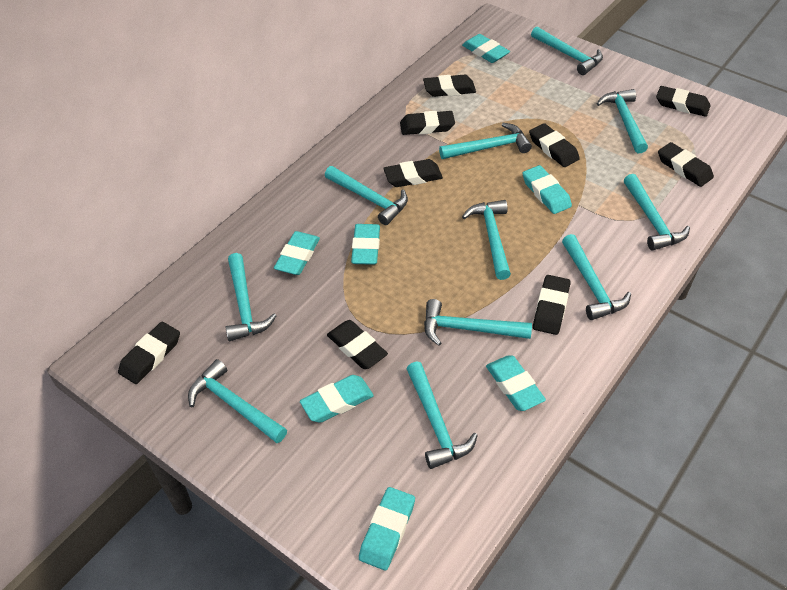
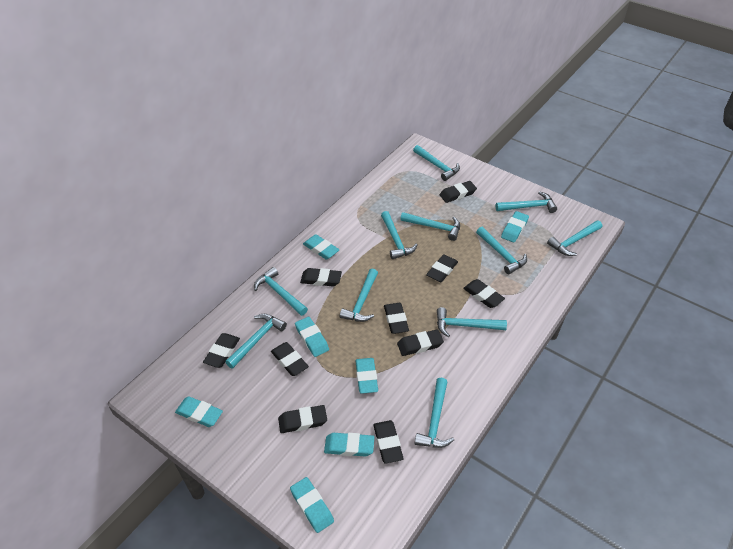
black eraser: 9 -> 10

